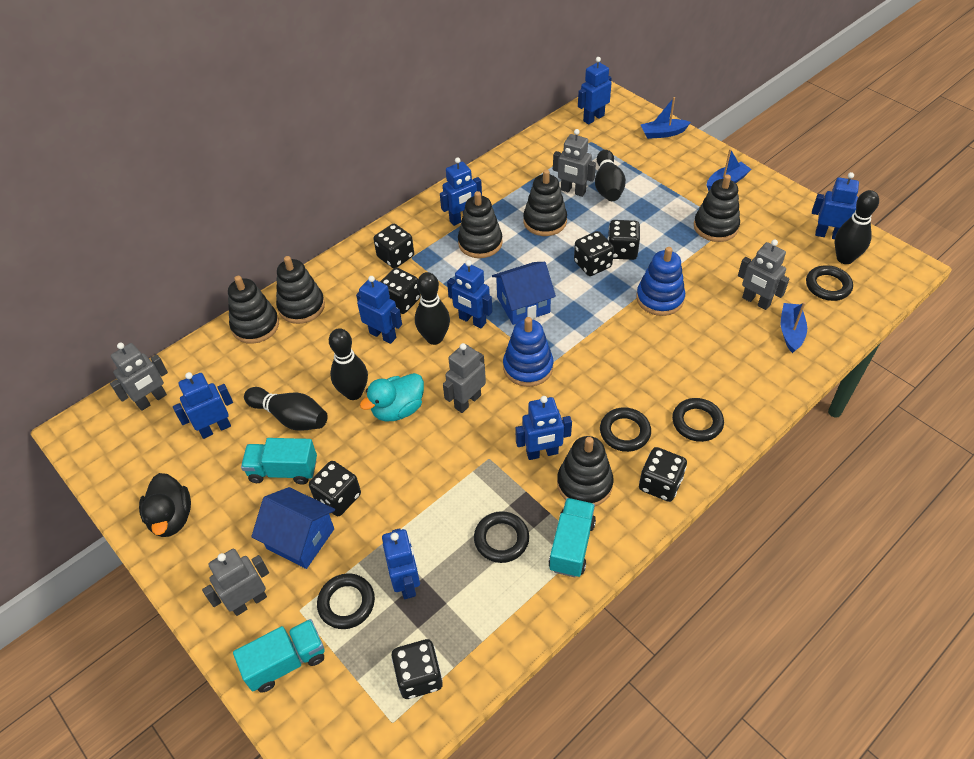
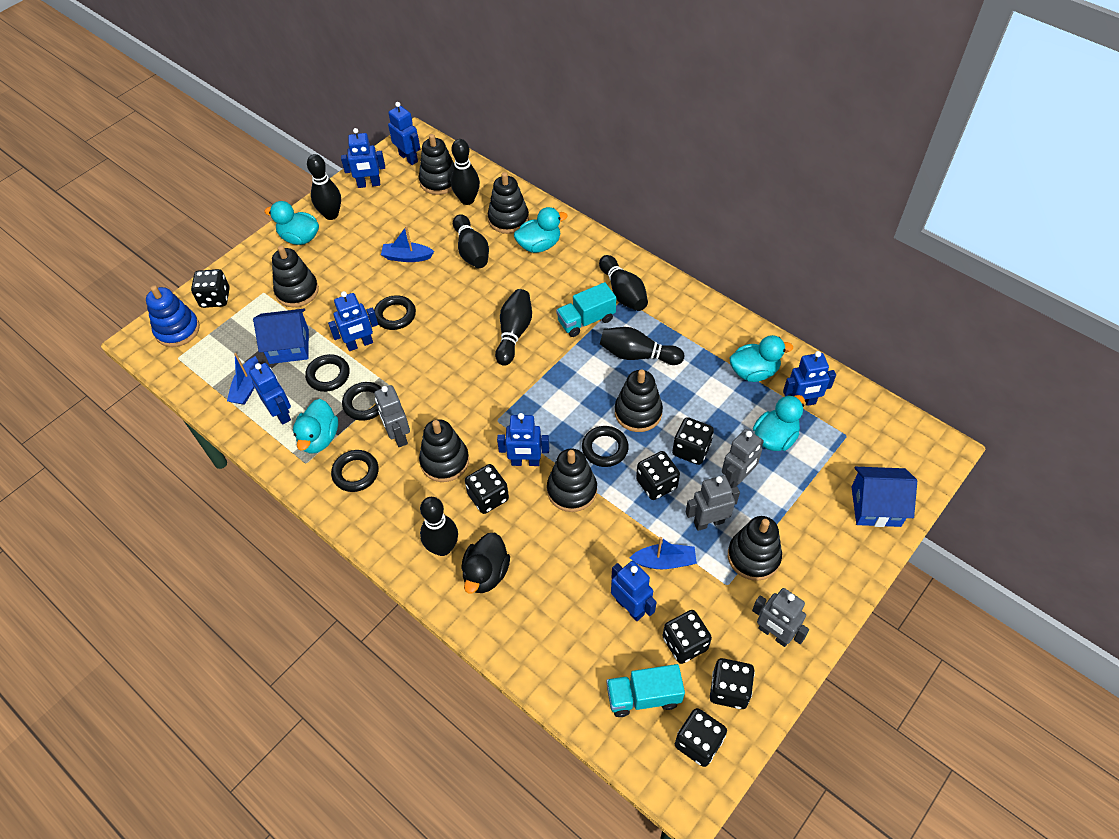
black bowling pin: 5 -> 7
black stacking toy: 6 -> 7
blue robot: 8 -> 7
blue stacking toy: 2 -> 1
grey robot: 5 -> 4
turquoise duck: 1 -> 5
turquoise truck: 3 -> 2

